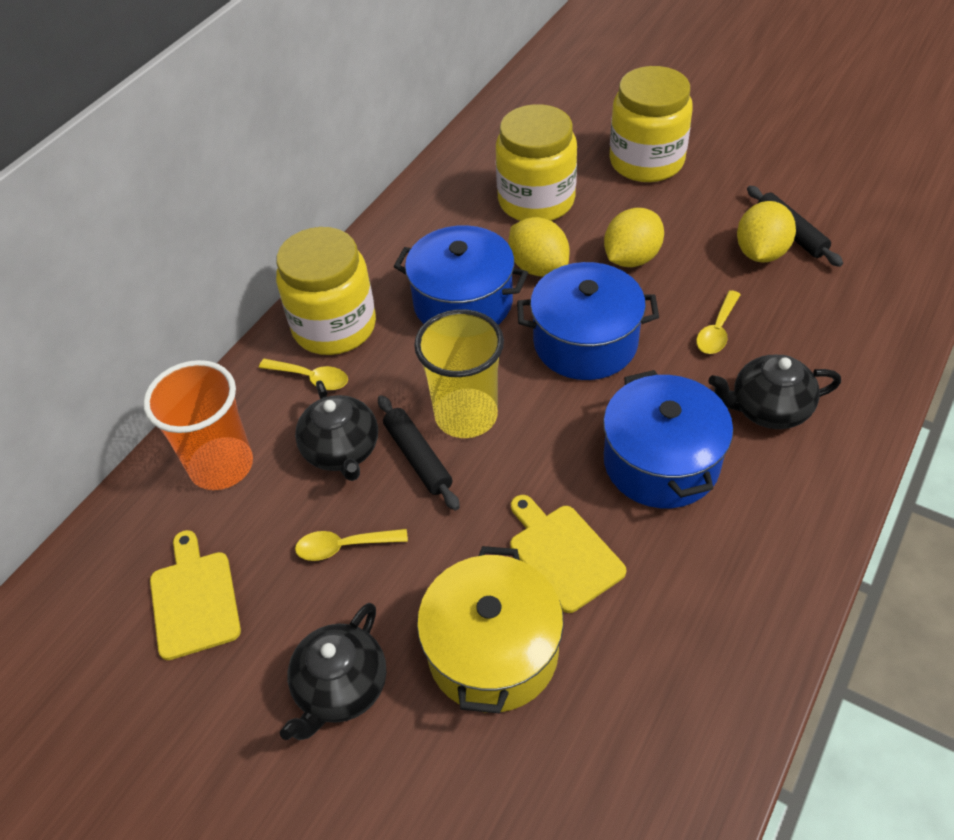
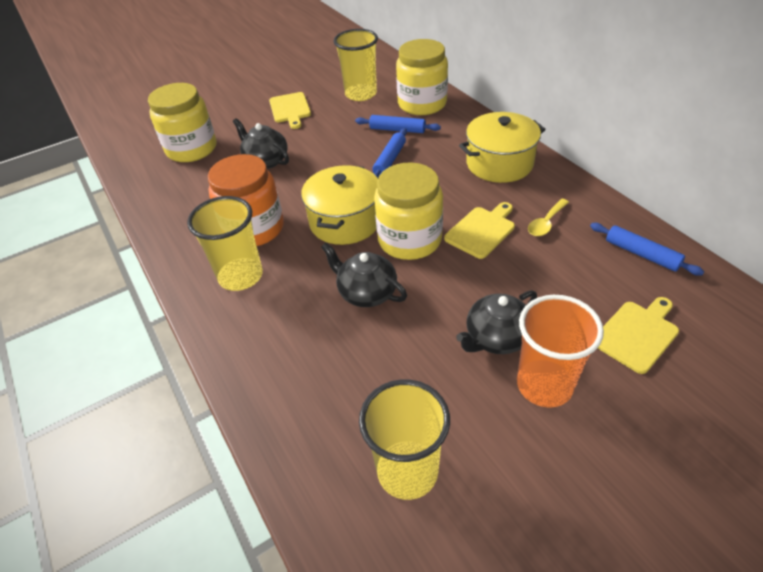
black rolling pin: 2 -> 0
blue pot: 3 -> 0
blue rolling pin: 0 -> 3
orange jar: 0 -> 1
yellow cup: 1 -> 3
yellow cutting board: 2 -> 3
yellow lemon: 3 -> 0
yellow pot: 1 -> 2
yellow spoon: 3 -> 1

